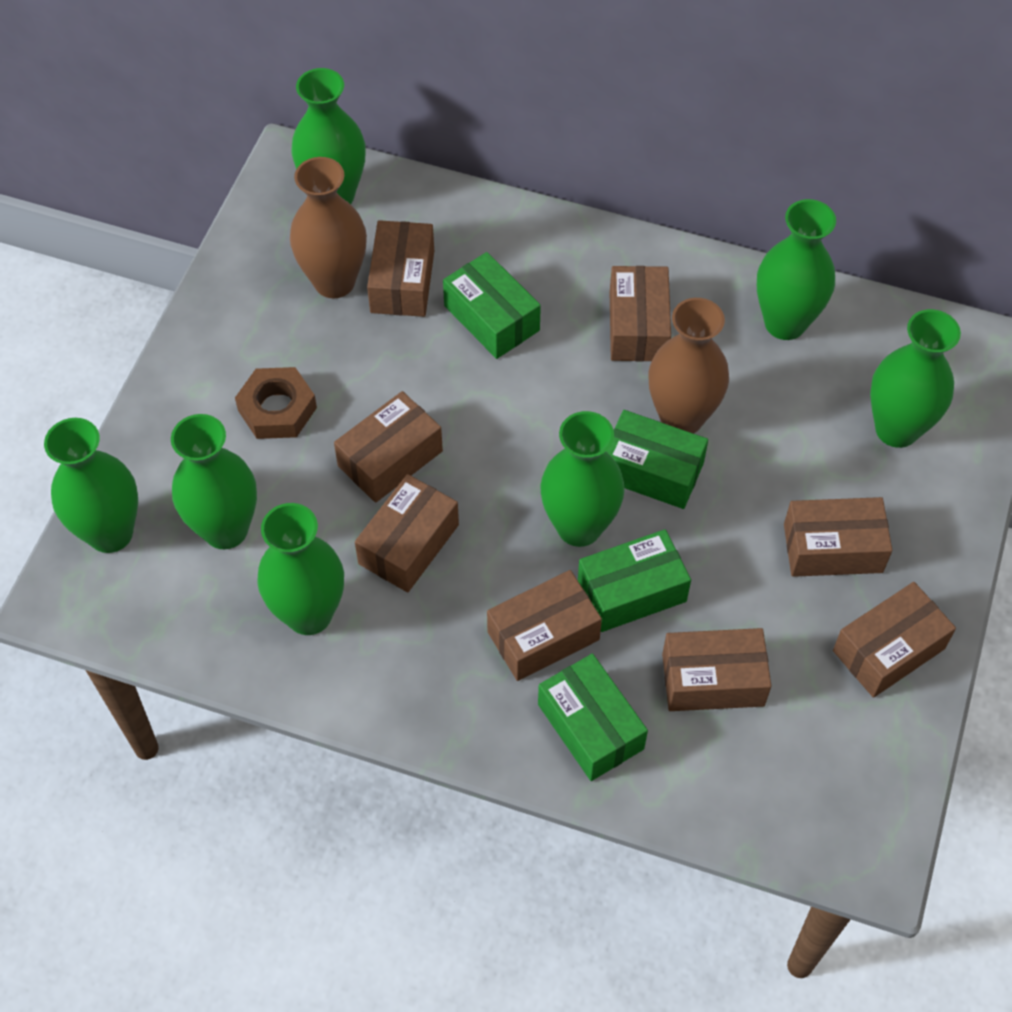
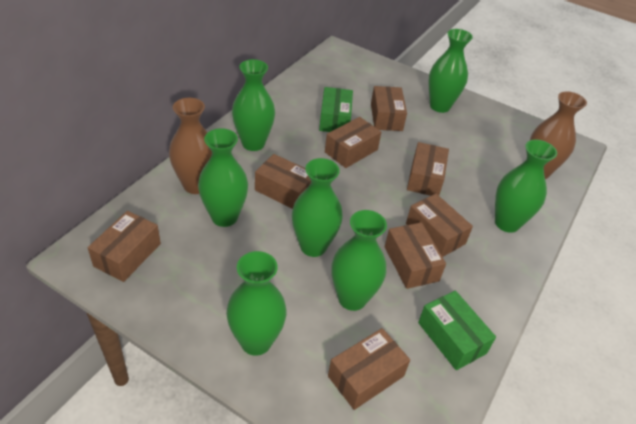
brown nut: 1 -> 0
green box: 4 -> 2

